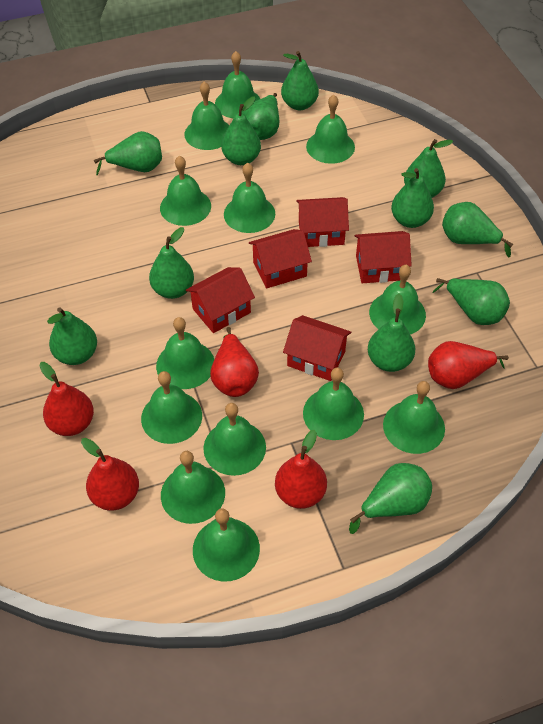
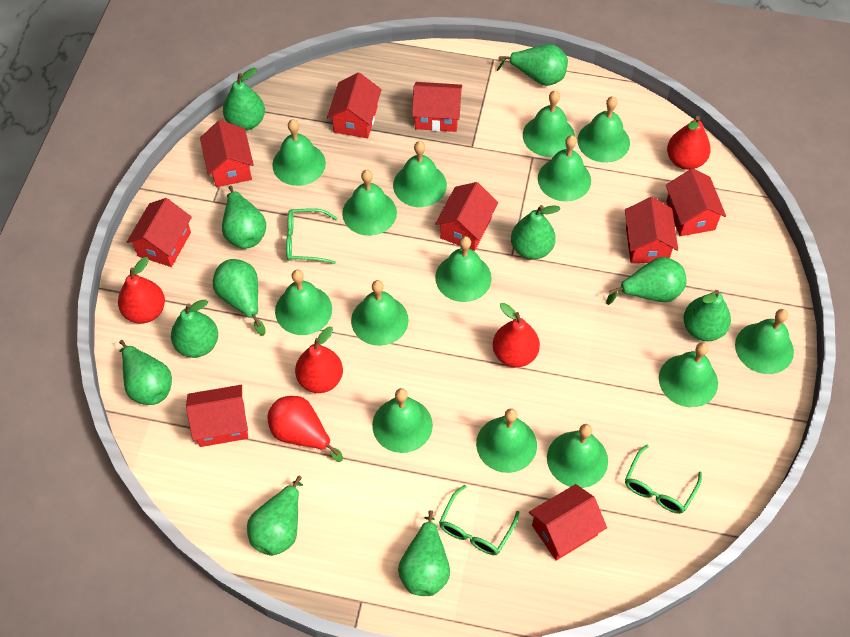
green bell: 13 -> 14
green glasses: 0 -> 3
green pear: 12 -> 11
red house: 5 -> 9

